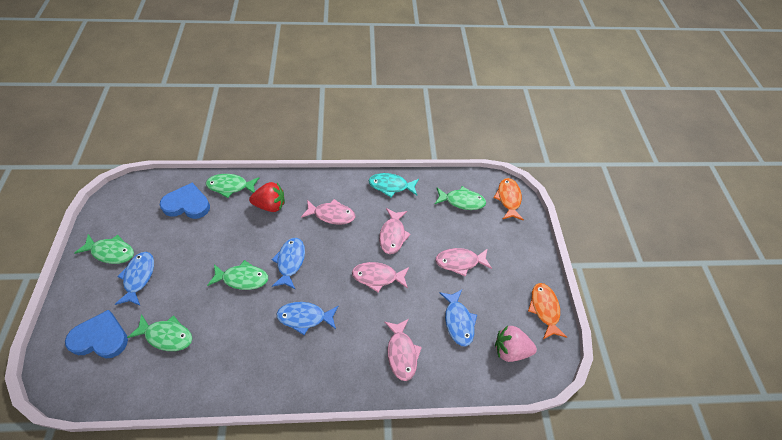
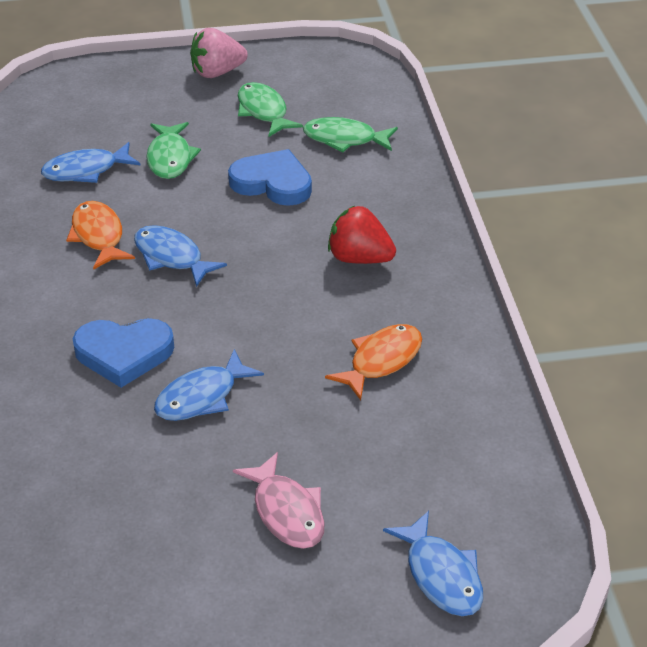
green fish: 5 -> 3
pink fish: 5 -> 1
turquoise fish: 1 -> 0

